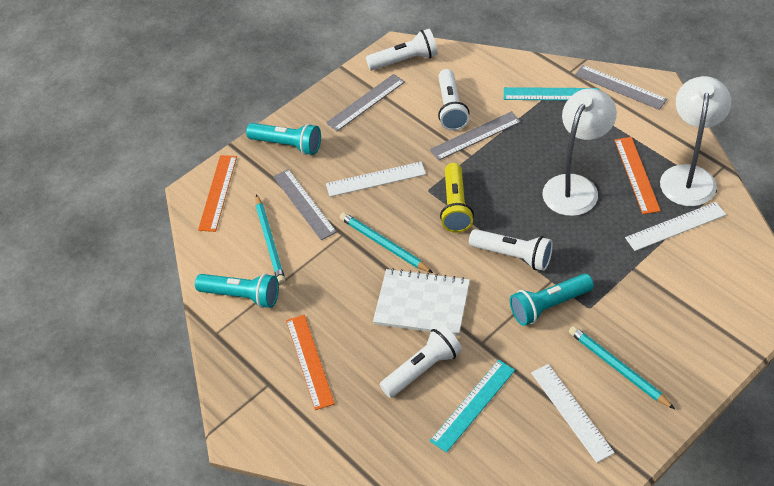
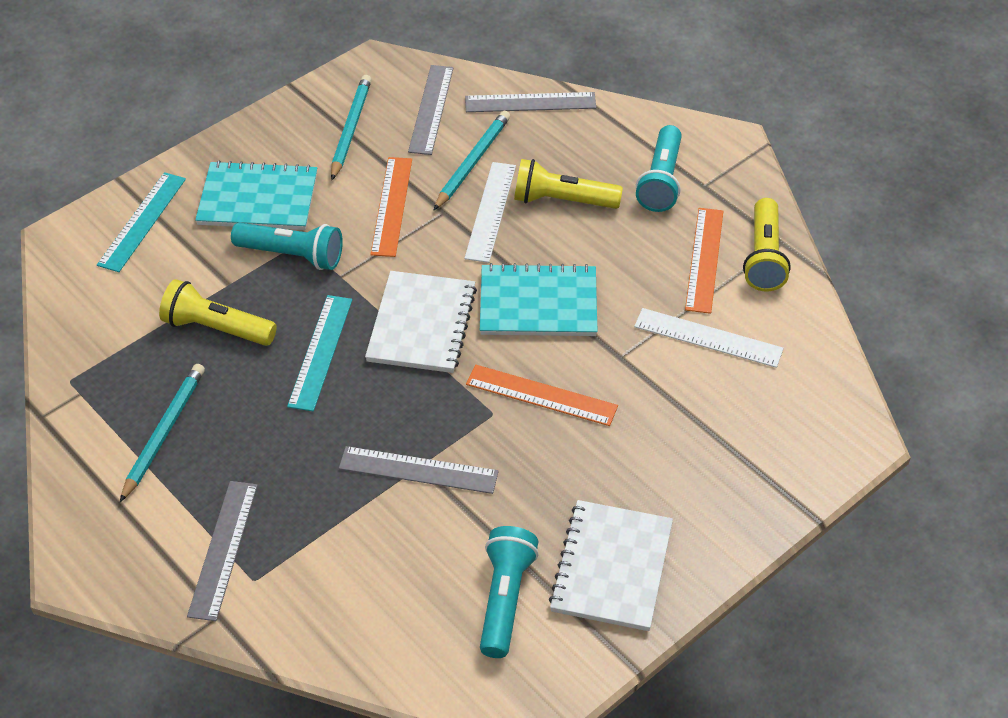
turquoise notebook: 0 -> 2
white flashlight: 4 -> 0
white lamp: 2 -> 0
white notebook: 1 -> 2
white ruler: 3 -> 2
yellow flashlight: 1 -> 3

